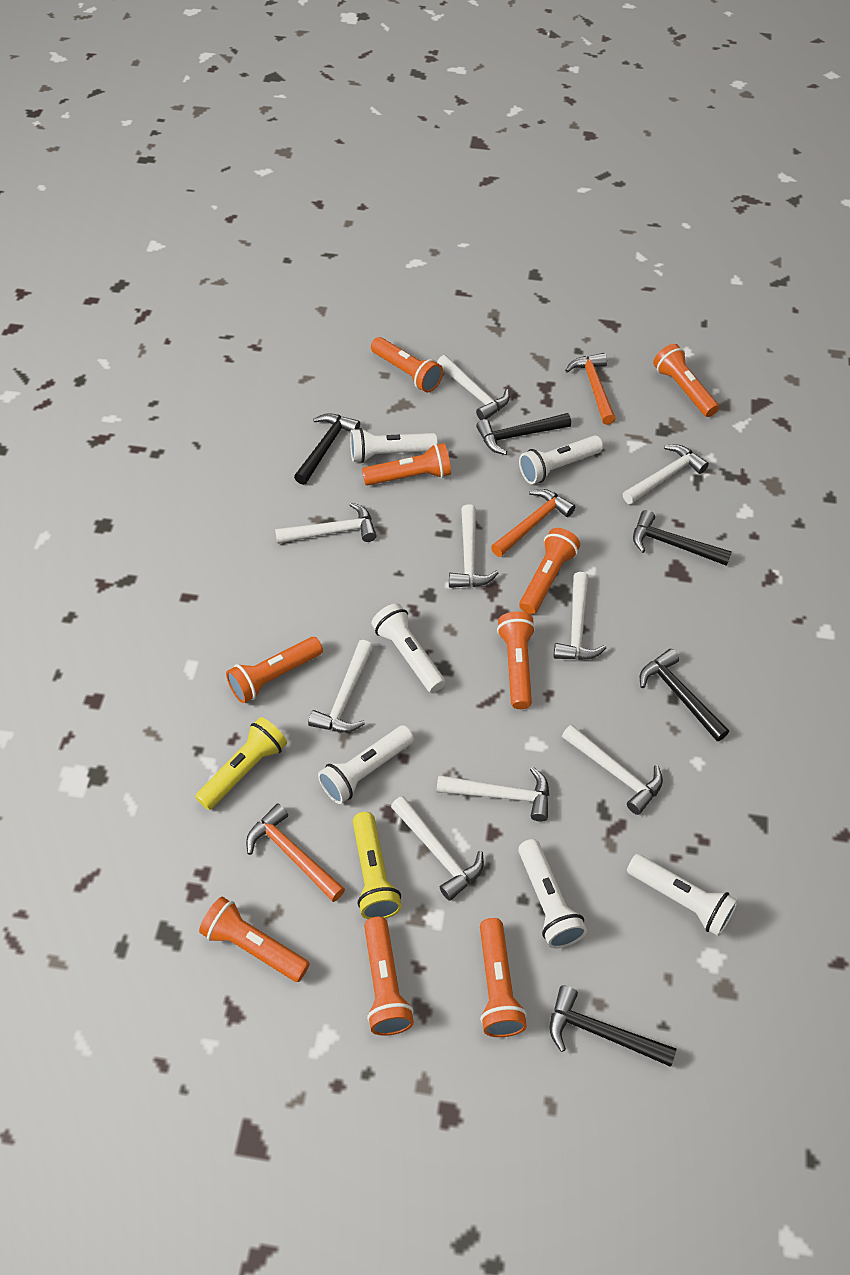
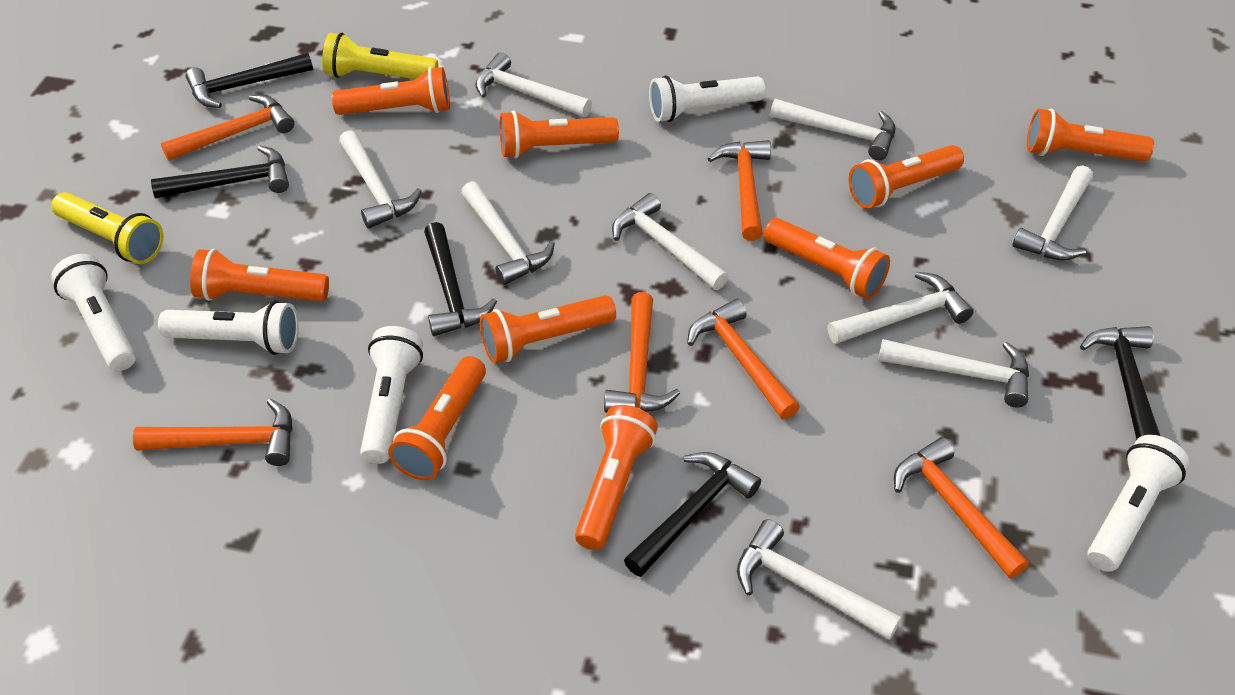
orange hammer: 3 -> 6
white flashlight: 6 -> 5

